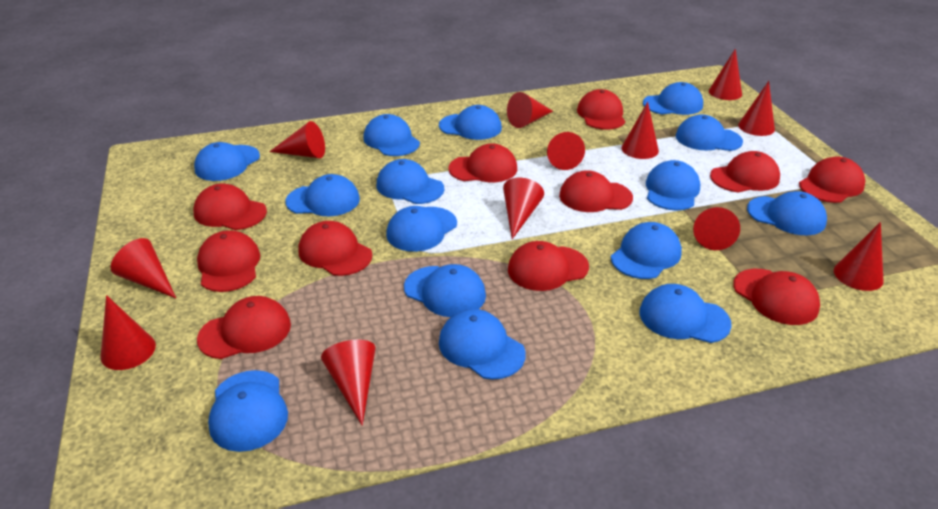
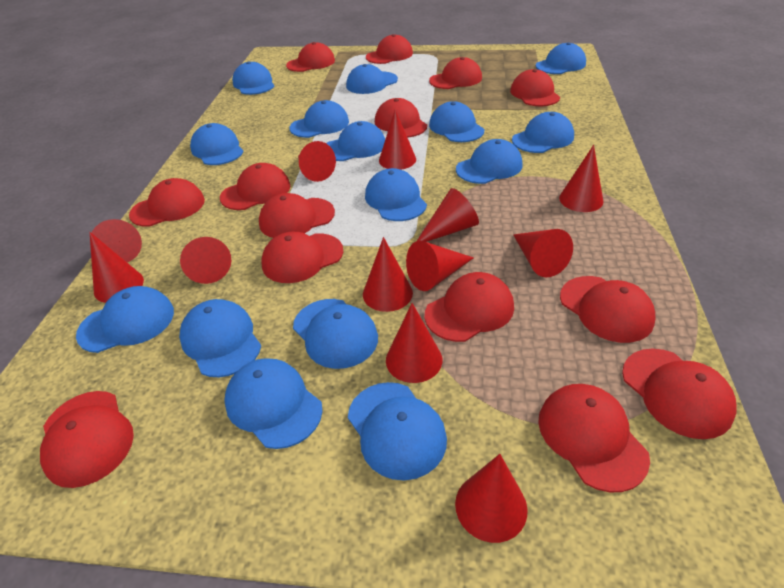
red cap: 11 -> 14

